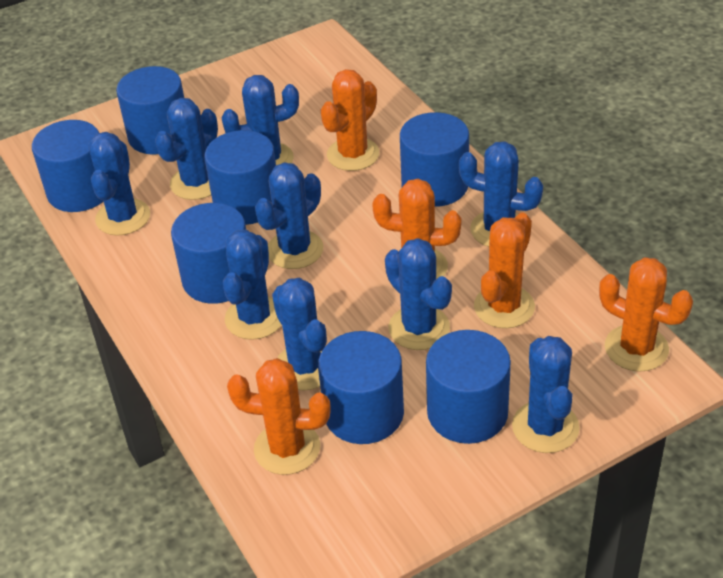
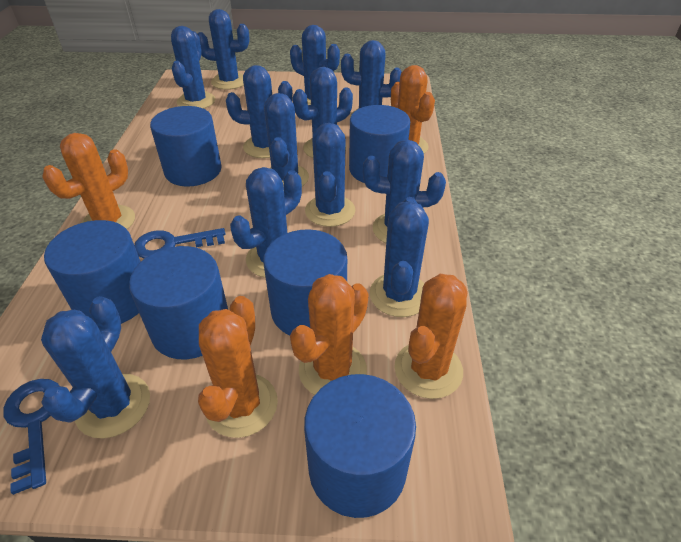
blue cactus: 9 -> 12
blue cylinder: 7 -> 6
blue key: 0 -> 2

